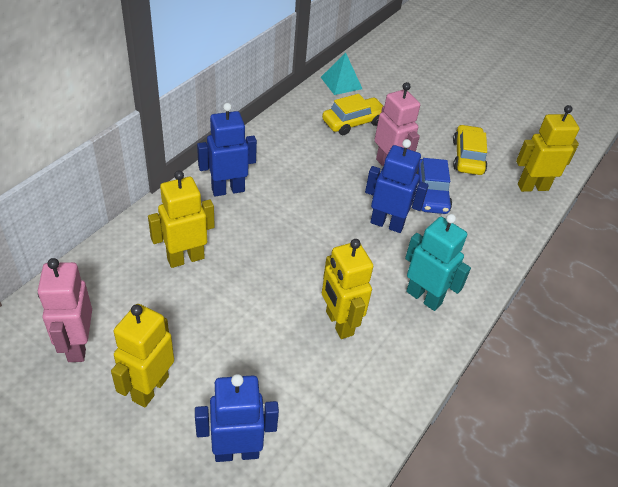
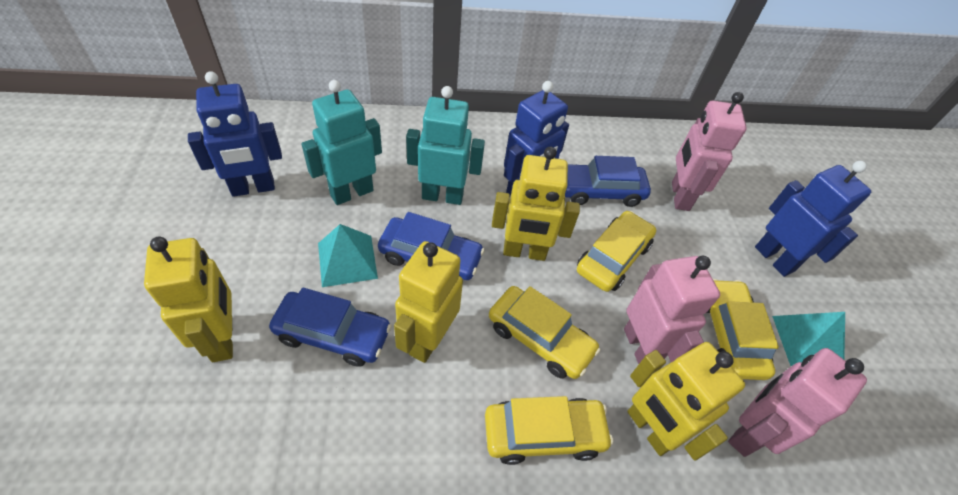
blue car: 1 -> 3
pink robot: 2 -> 3
turquoise pyramid: 1 -> 2
turquoise robot: 1 -> 2
yellow car: 2 -> 4

